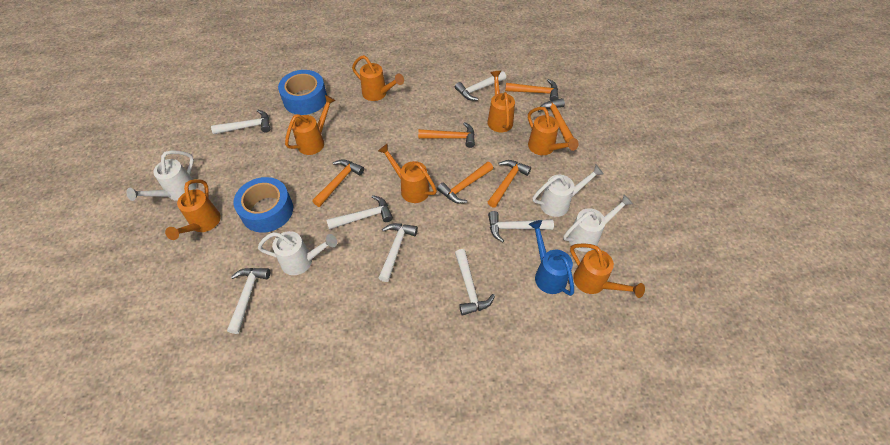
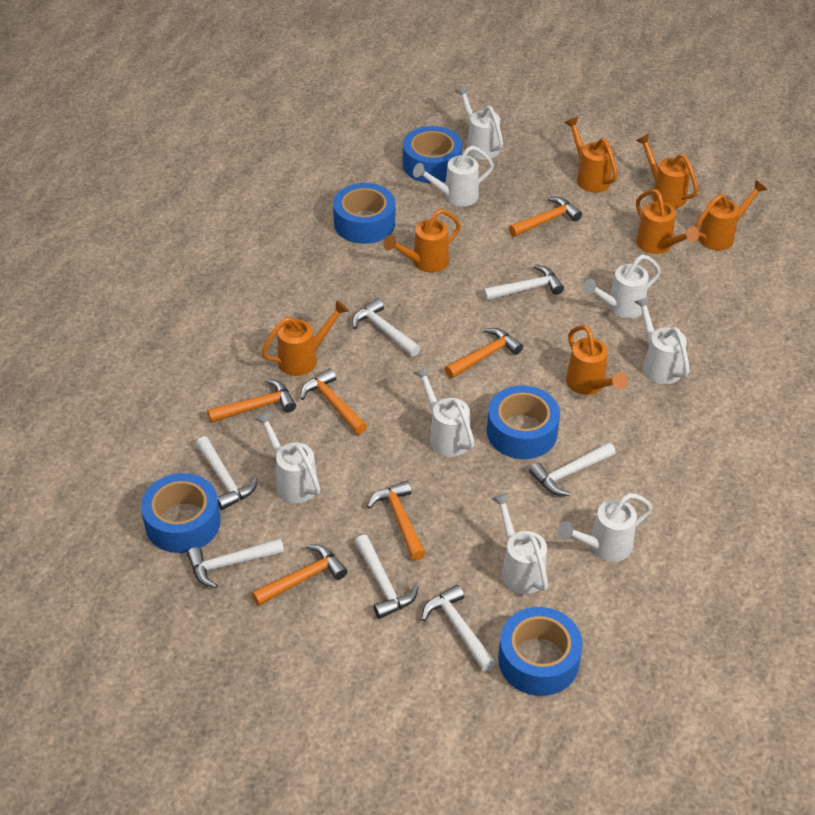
blue tape: 2 -> 5
blue watering can: 1 -> 0
white watering can: 4 -> 8

